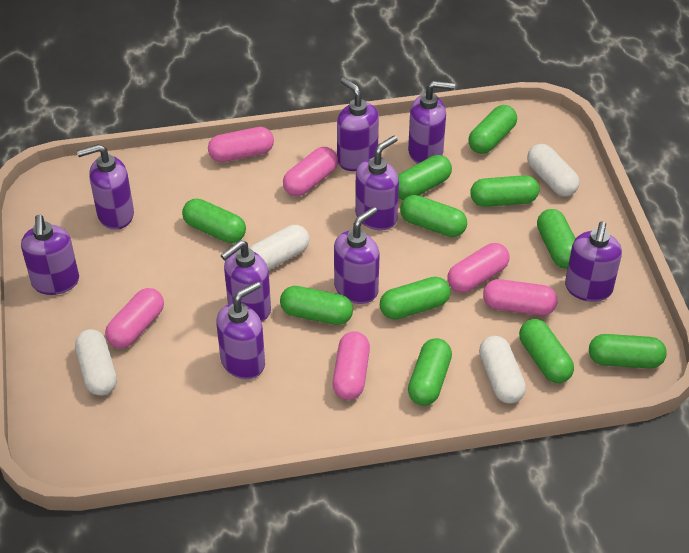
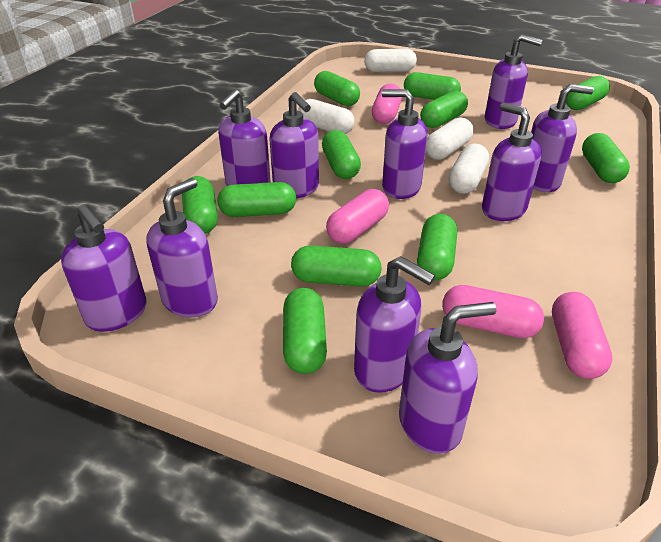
pink capsule: 6 -> 4
purple soap dispenser: 9 -> 10

